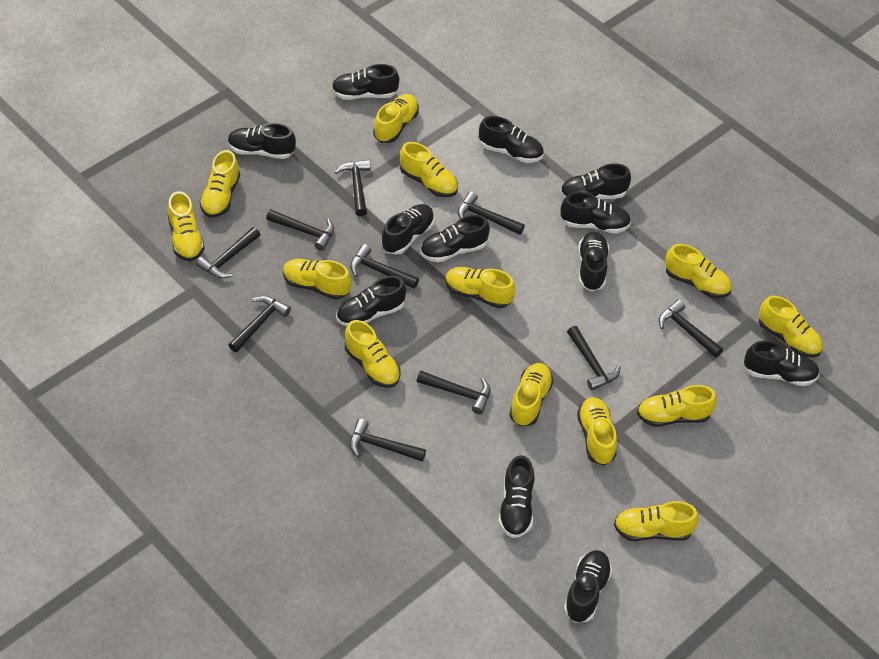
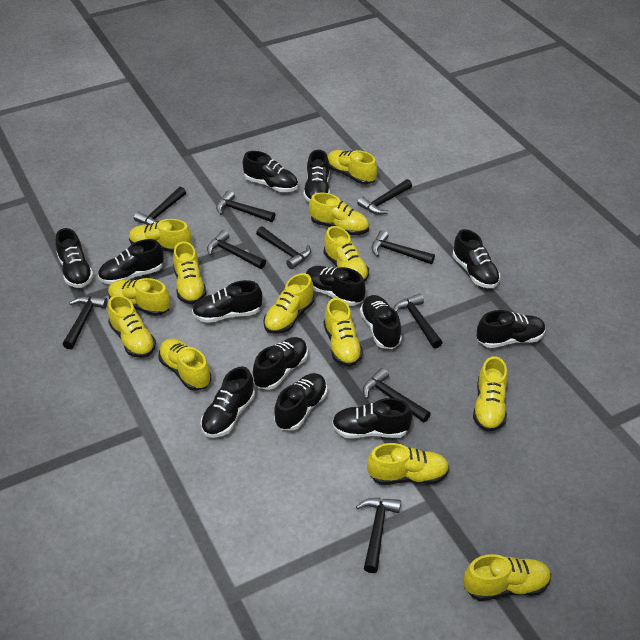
black shoe: 12 -> 13

